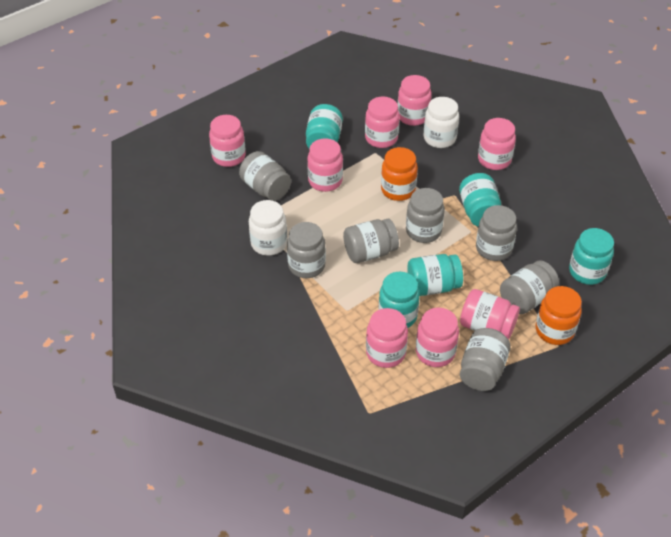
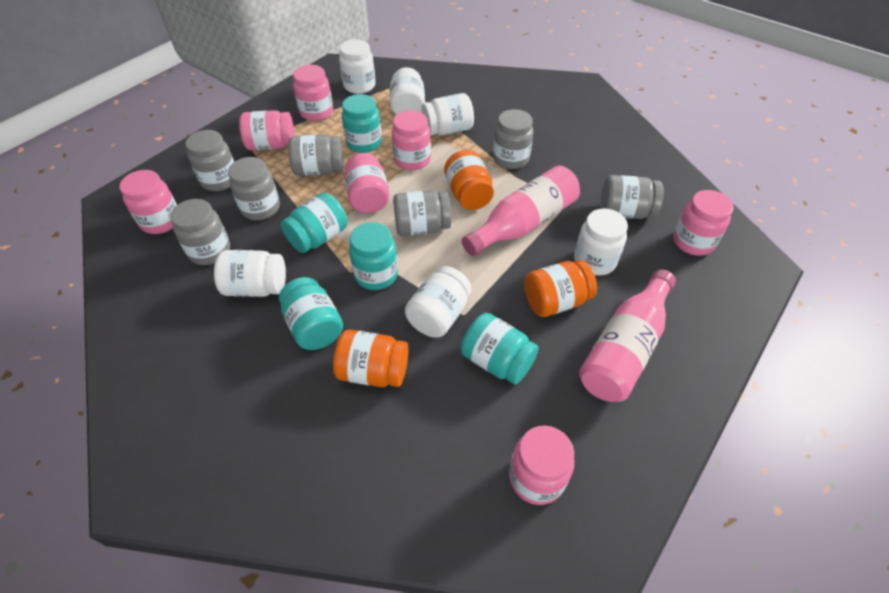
orange jar: 2 -> 3
pink bottle: 0 -> 2
pink jar: 8 -> 7
white jar: 2 -> 6

